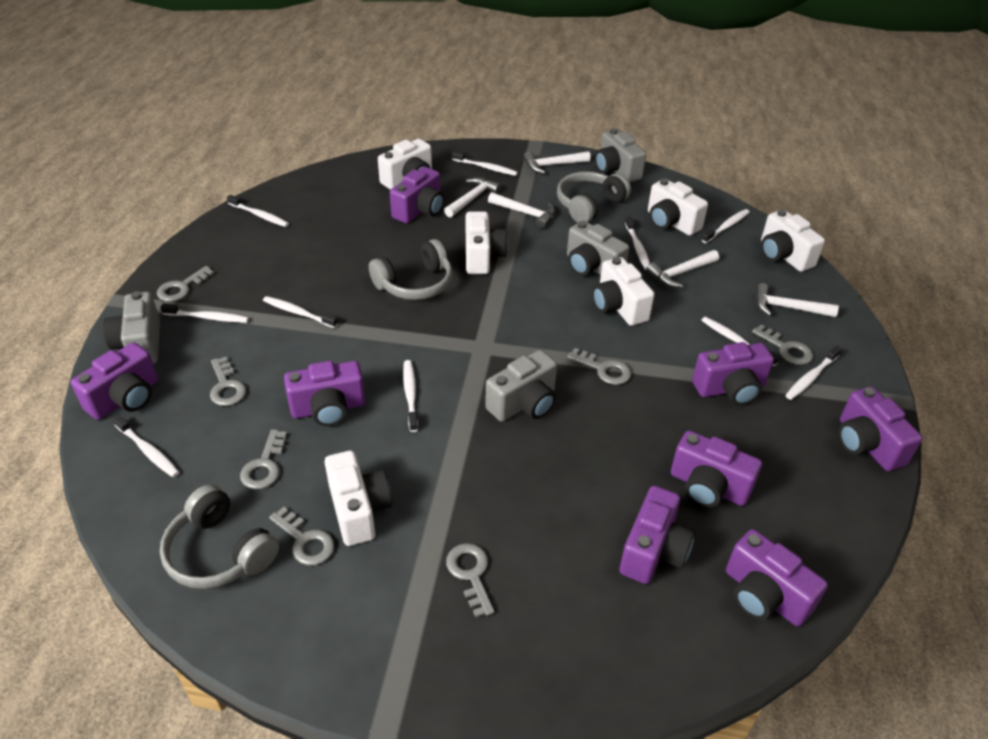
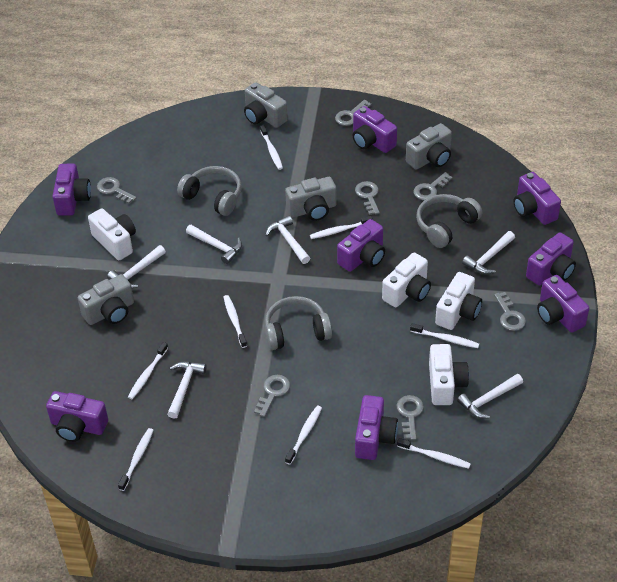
white camera: 6 -> 4
white hammer: 5 -> 6
white toothbrush: 10 -> 8

